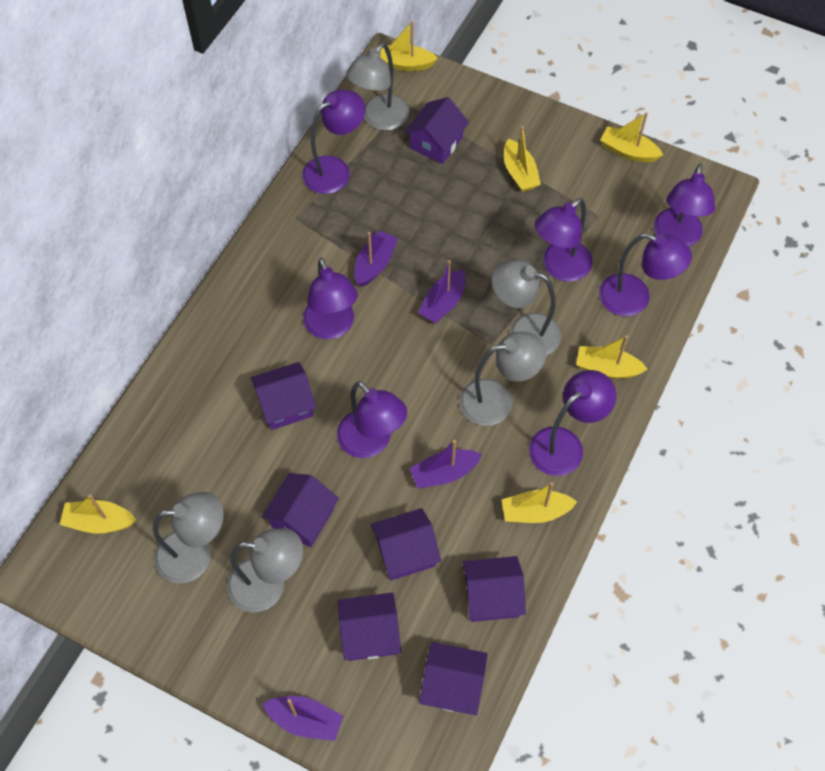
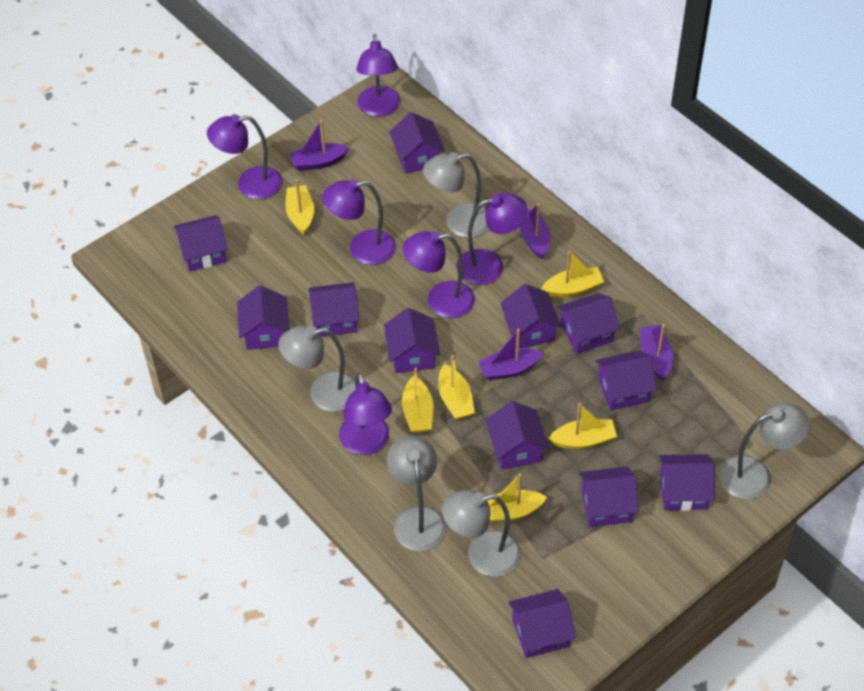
purple house: 7 -> 12
purple lamp: 7 -> 6

